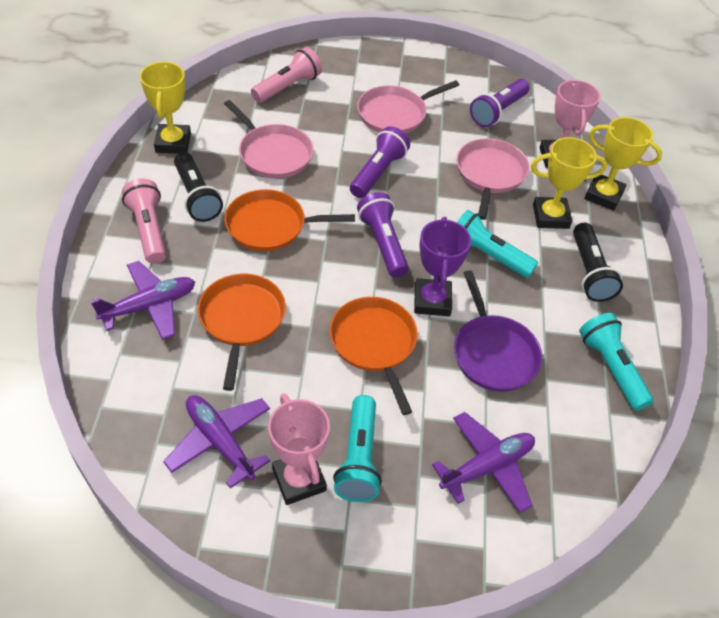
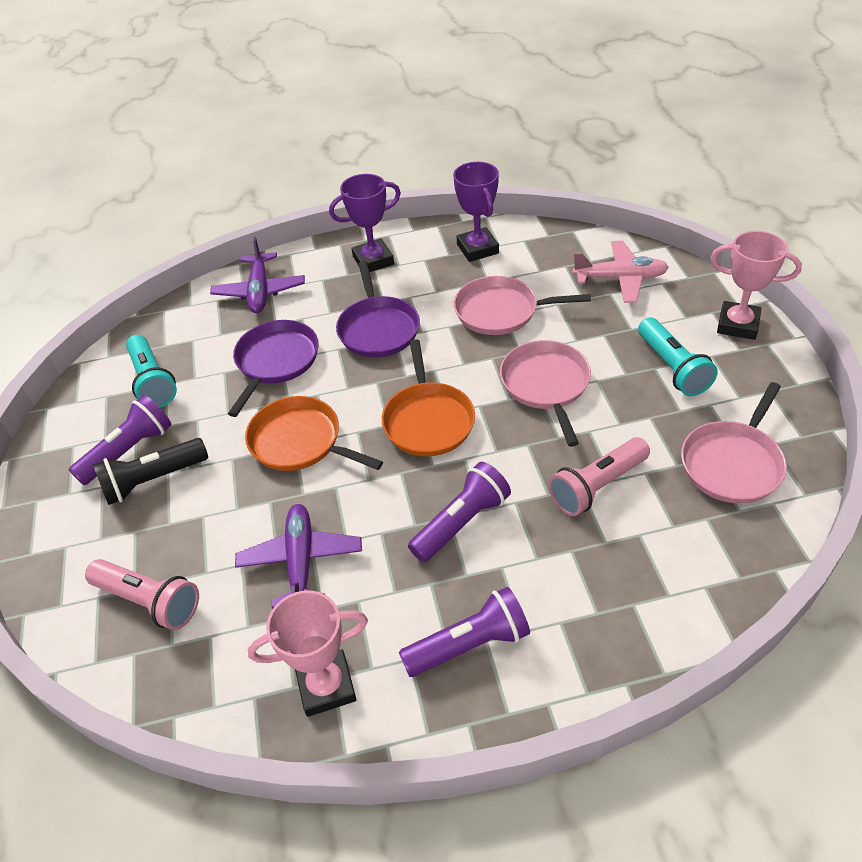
black flashlight: 2 -> 1
orange pan: 3 -> 2
pink plane: 0 -> 1
purple pan: 1 -> 2
purple plane: 3 -> 2
purple trophy: 1 -> 2
turquoise flashlight: 3 -> 2
yellow trophy: 3 -> 0

